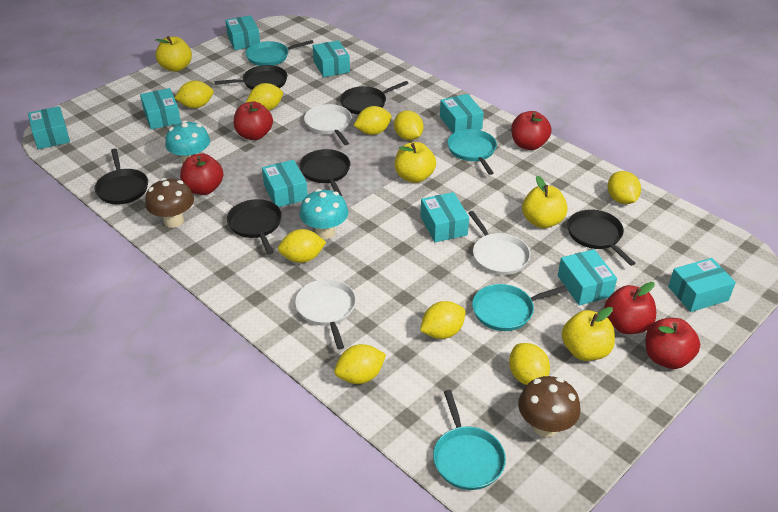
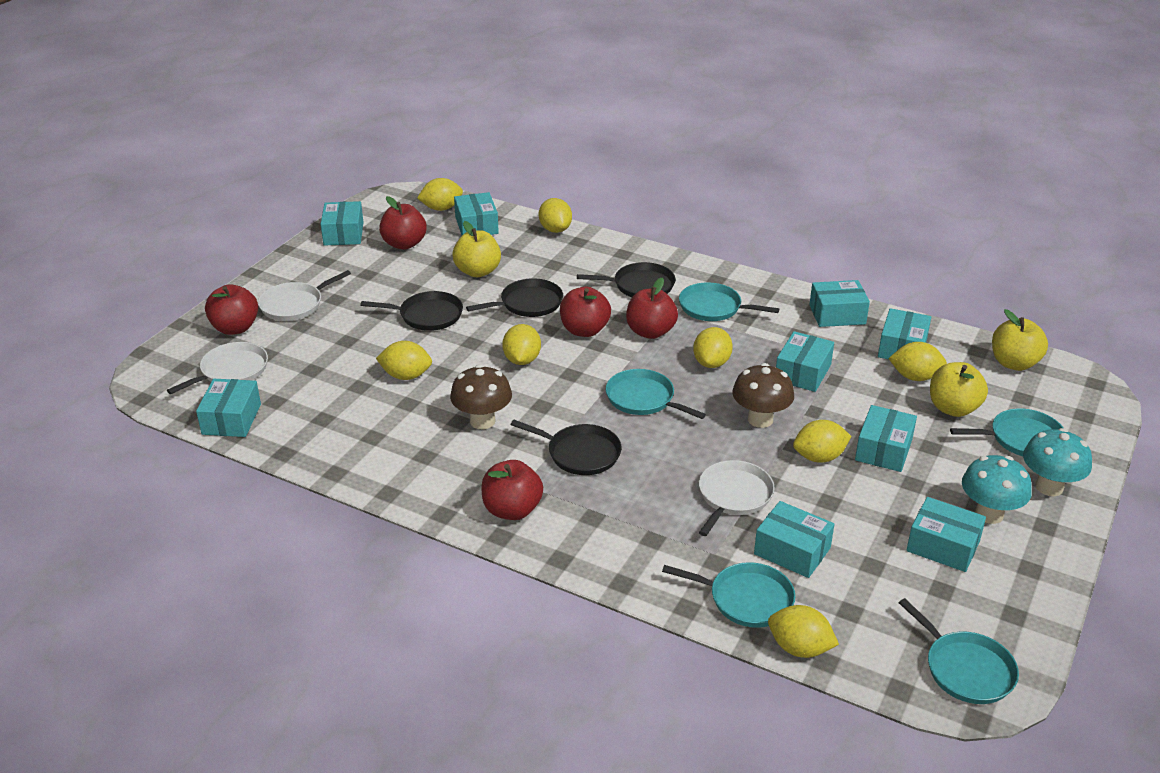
black pan: 6 -> 4
turquoise pan: 4 -> 5
yellow apple: 4 -> 3
yellow lemon: 9 -> 8

